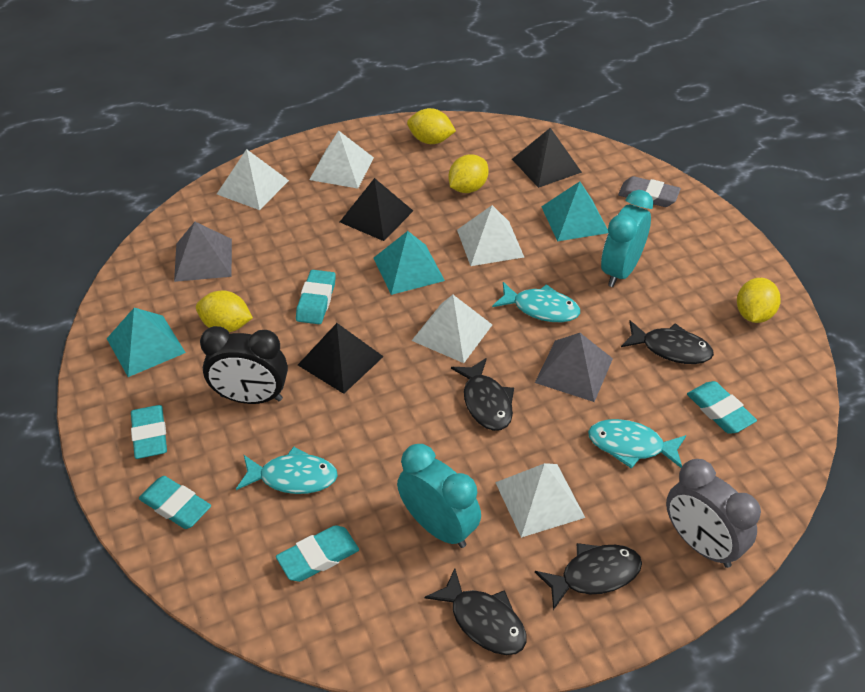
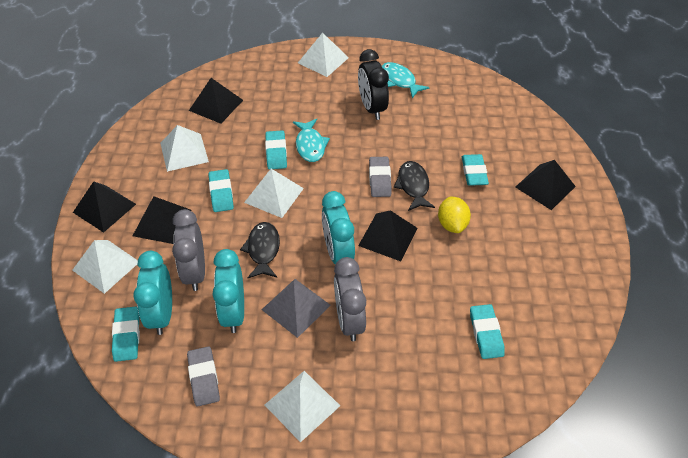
black fish: 4 -> 2
black pyramid: 3 -> 5
grey clock: 1 -> 2
grey eraser: 1 -> 2
grey pyramid: 2 -> 1
turquoise clock: 2 -> 3
turquoise fish: 3 -> 2
turquoise pyramid: 3 -> 0
yellow lemon: 4 -> 1

